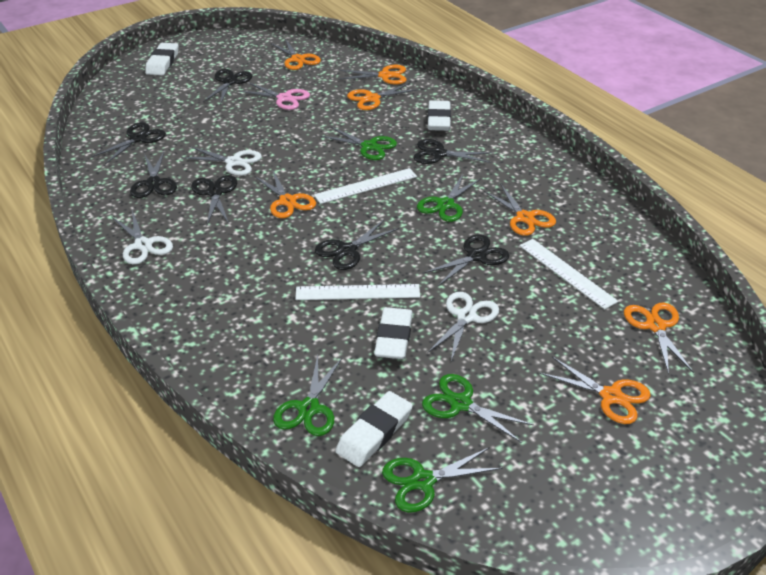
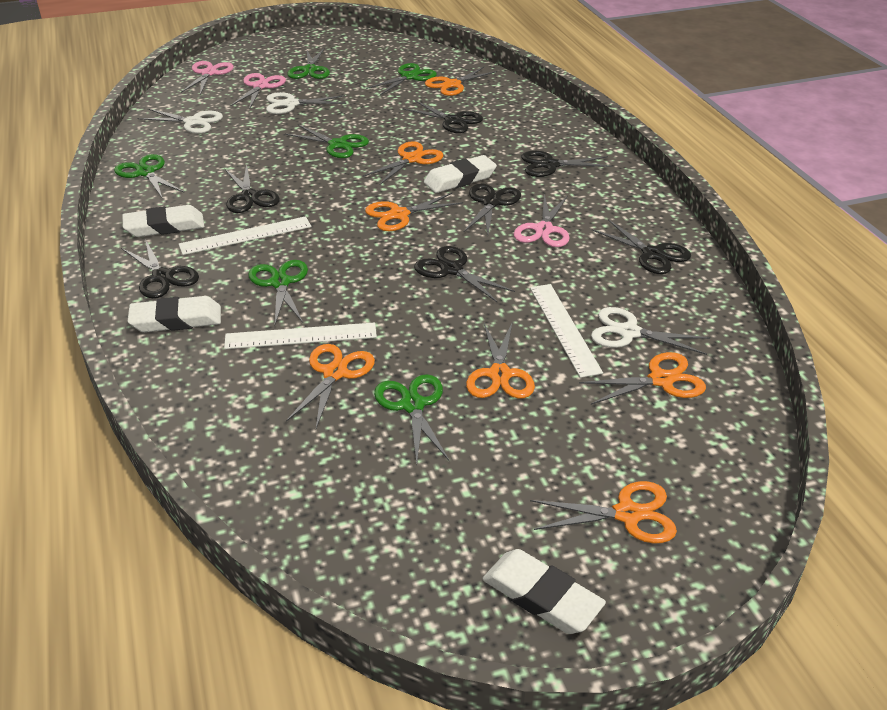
green scissors: 5 -> 6
pink scissors: 1 -> 3

